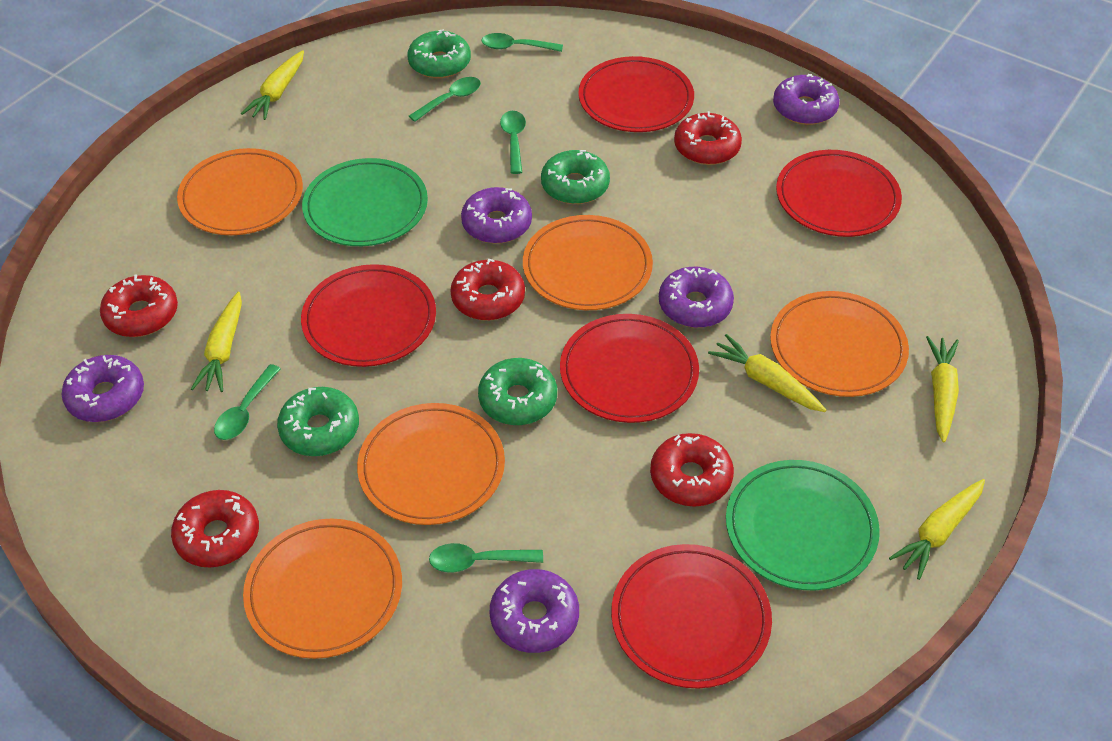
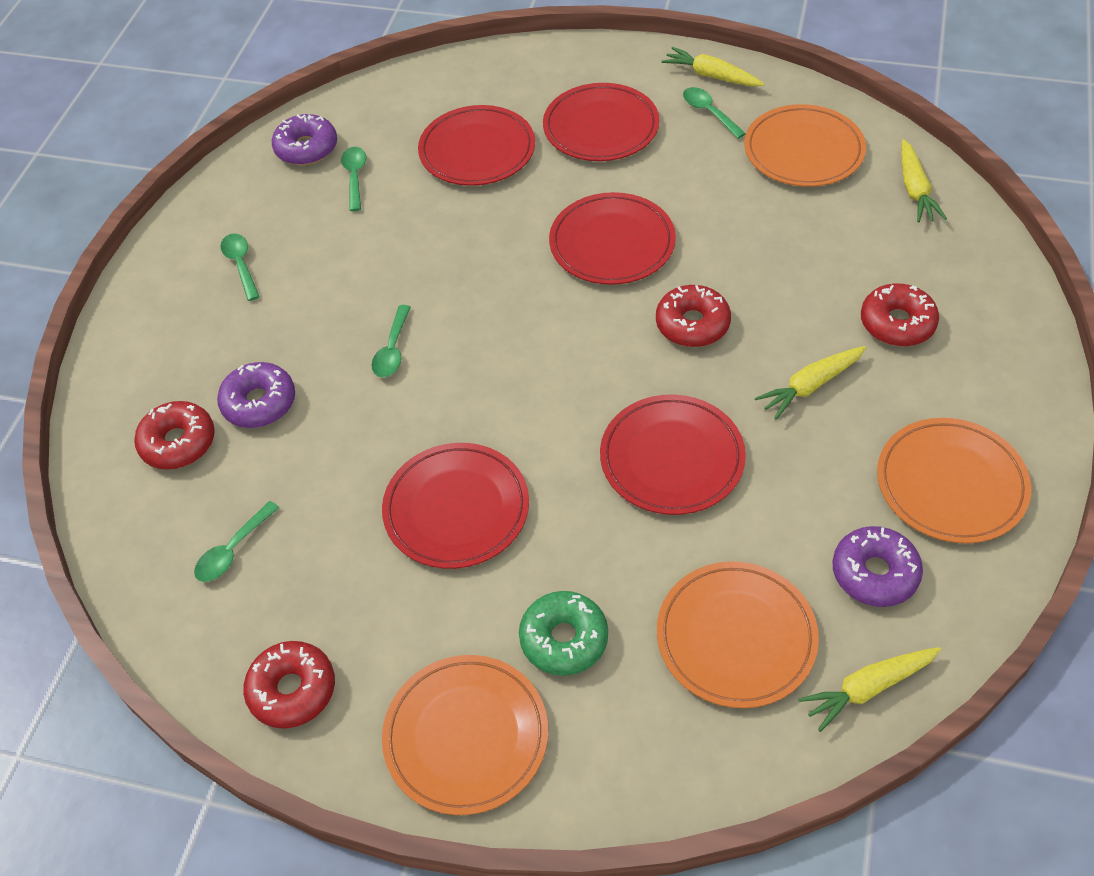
green donut: 4 -> 1
green plate: 2 -> 0
orange plate: 5 -> 4
purple donut: 5 -> 3
red donut: 5 -> 4
yellow carrot: 5 -> 4

